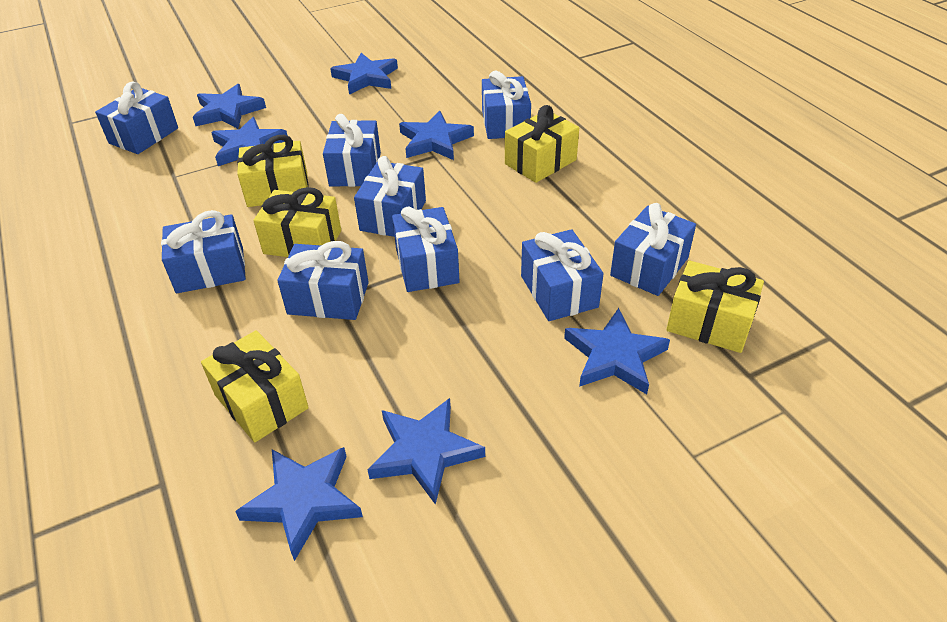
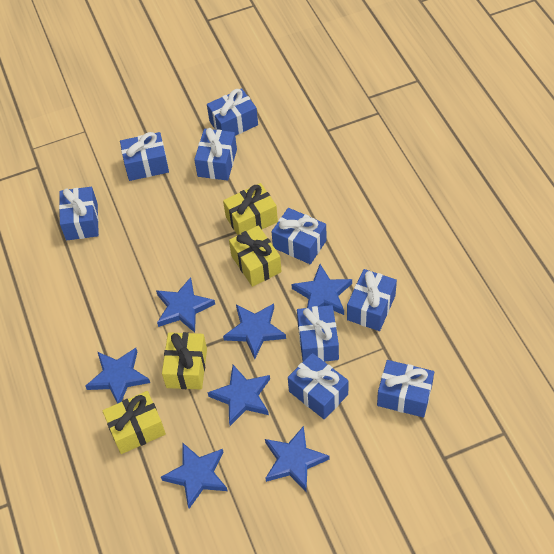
yellow gift: 5 -> 4

